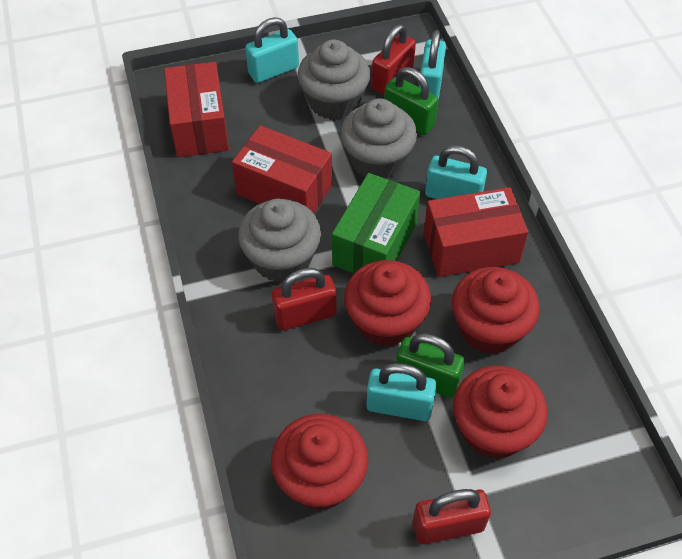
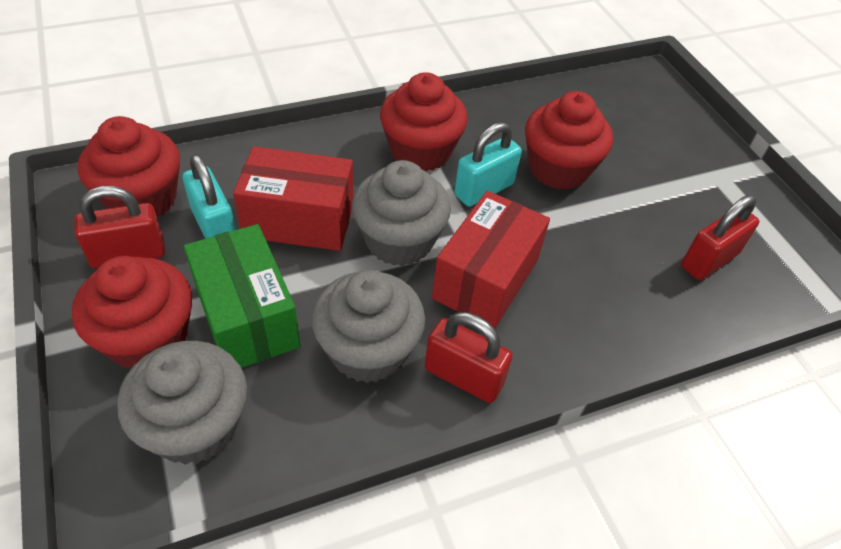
green padlock: 2 -> 0
red box: 3 -> 2
turquoise padlock: 4 -> 2

